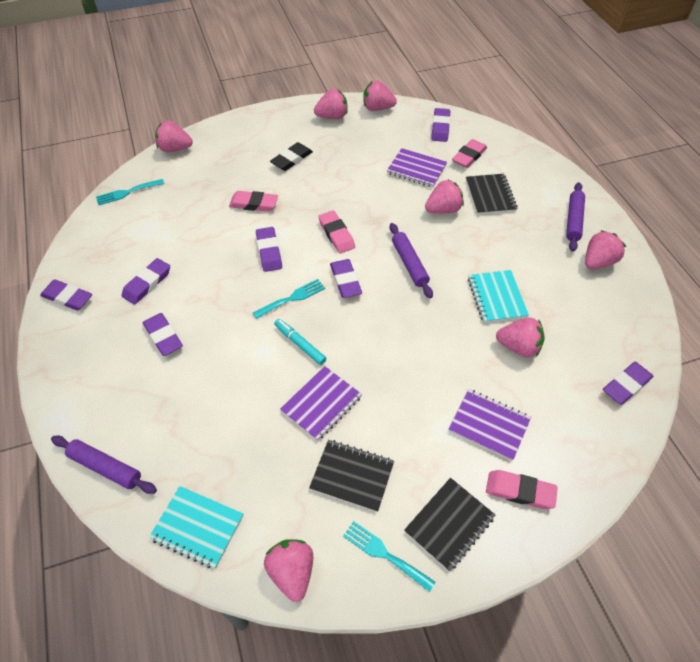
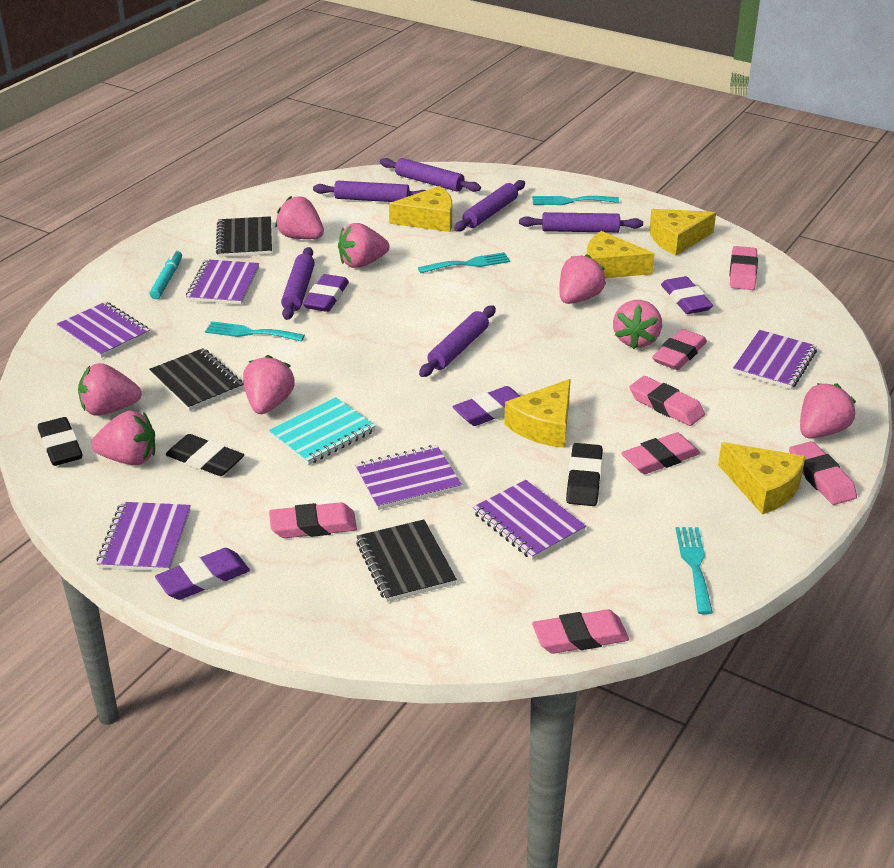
black eraser: 1 -> 3
pink eraser: 4 -> 7
pink strawberry: 7 -> 8
purple eraser: 7 -> 4
purple notebook: 3 -> 6
purple rolling pin: 3 -> 6
turquoise fork: 3 -> 4
turquoise notebook: 2 -> 1
yellow cheese: 0 -> 5

